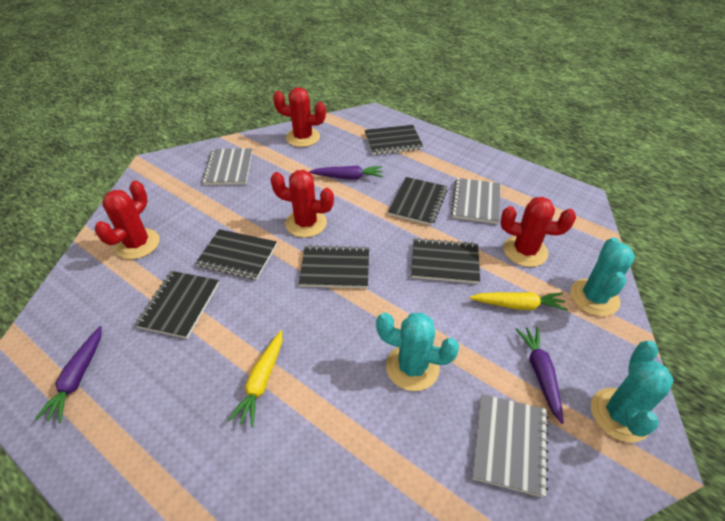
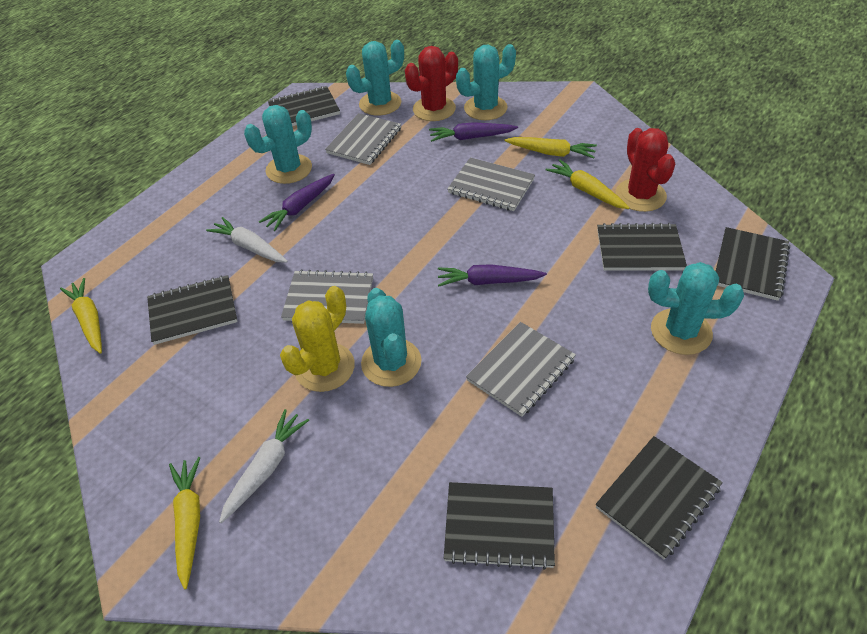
grey notebook: 3 -> 4
red cactus: 4 -> 2
turquoise cactus: 3 -> 5
white carrot: 0 -> 2
yellow cactus: 0 -> 1
yellow carrot: 2 -> 4

